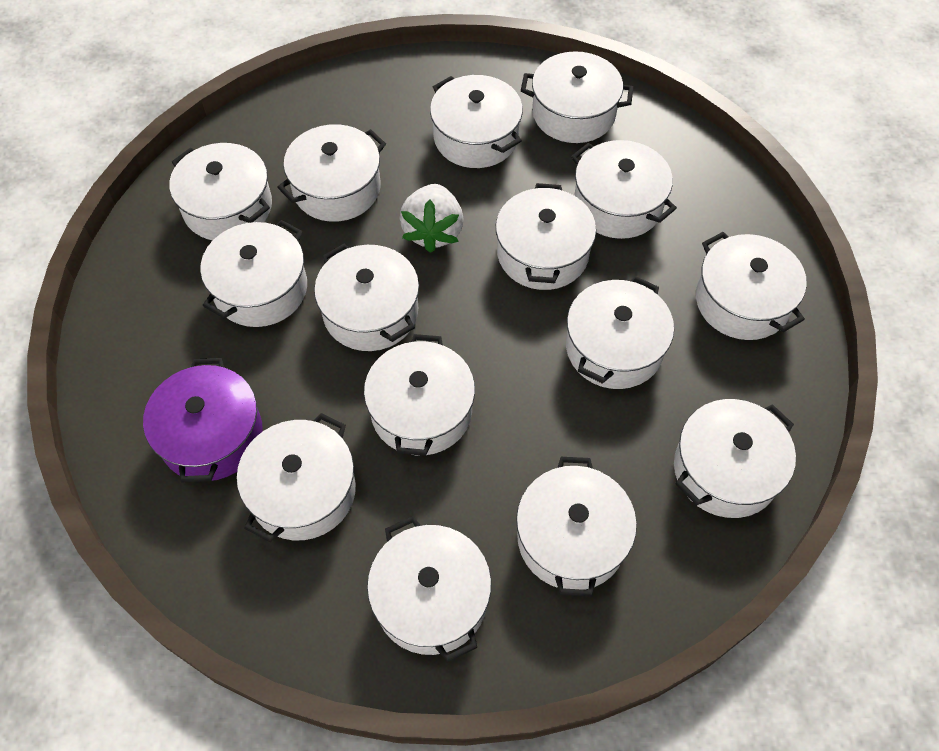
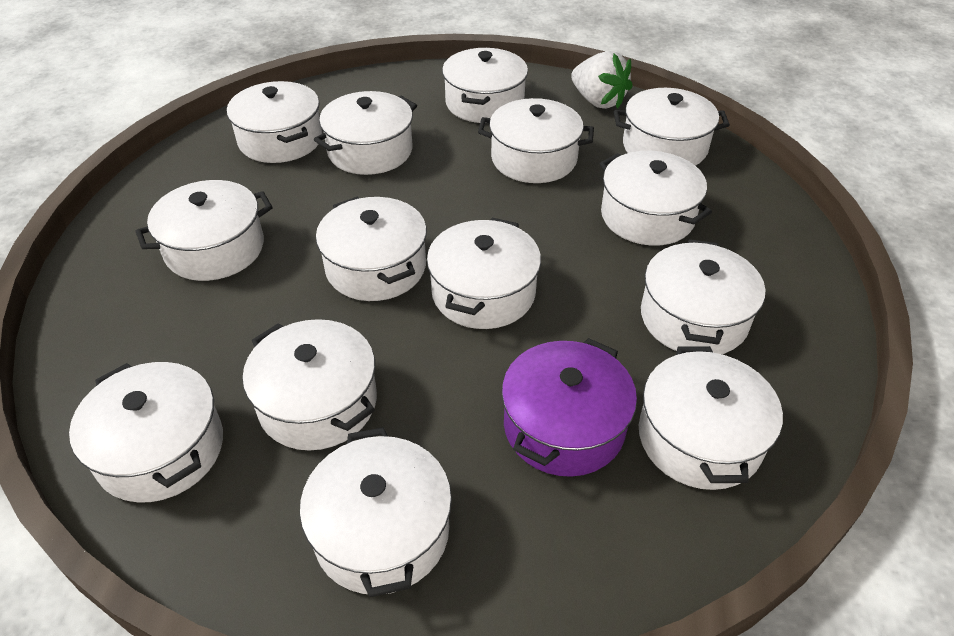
white pot: 15 -> 14

